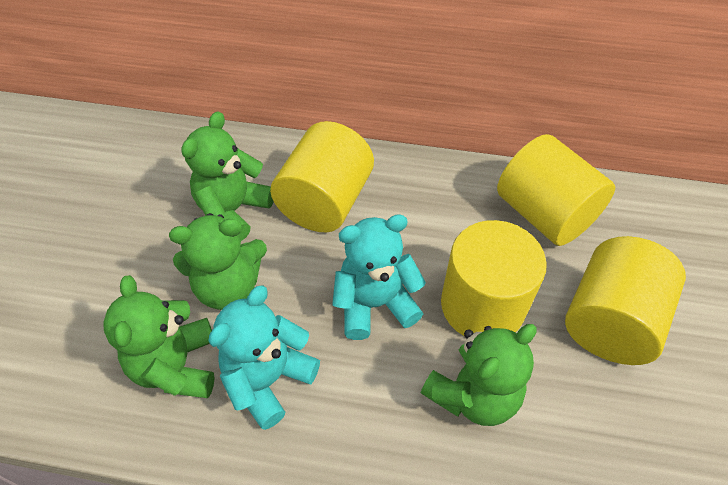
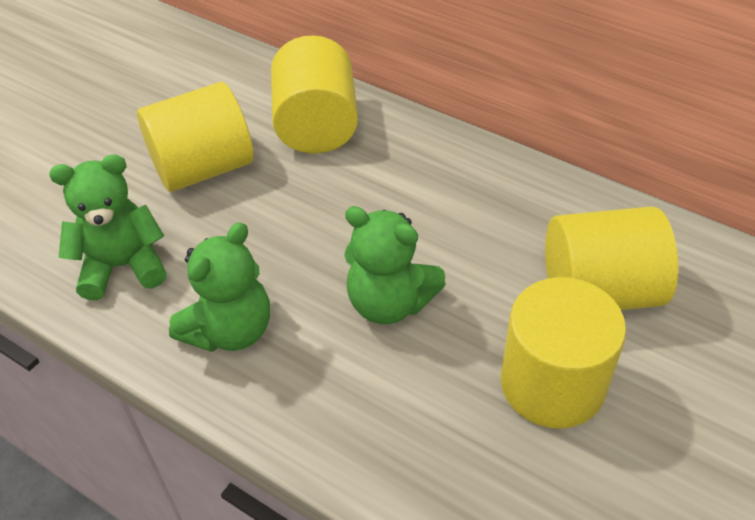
green teddy bear: 4 -> 3
turquoise teddy bear: 2 -> 0

